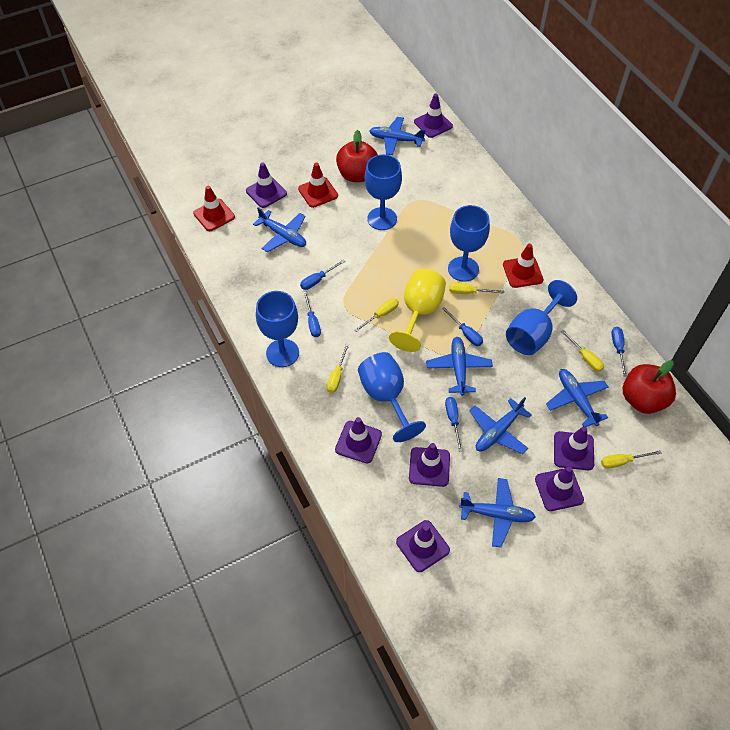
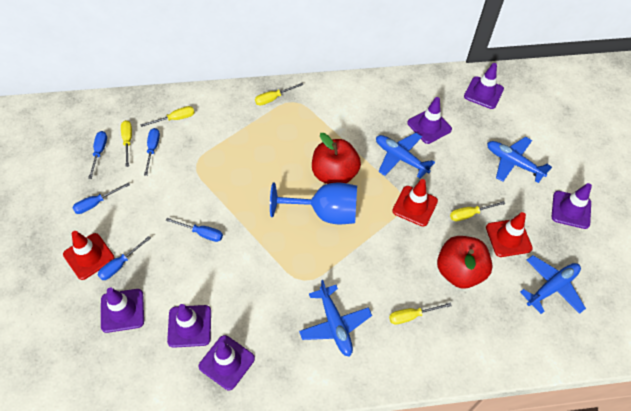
blue goblet: 5 -> 1
blue plane: 6 -> 4
purple traffic cone: 7 -> 6
yellow goblet: 1 -> 0

